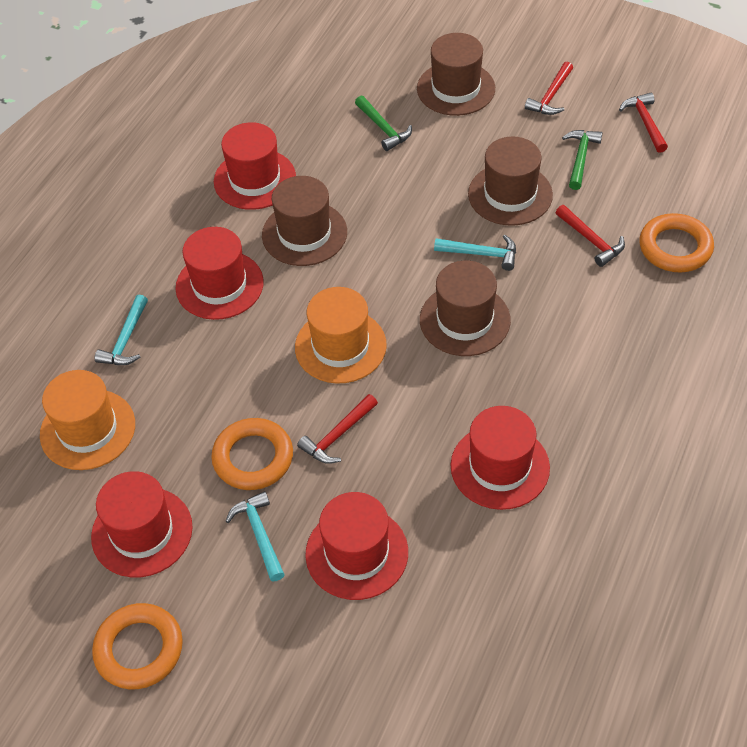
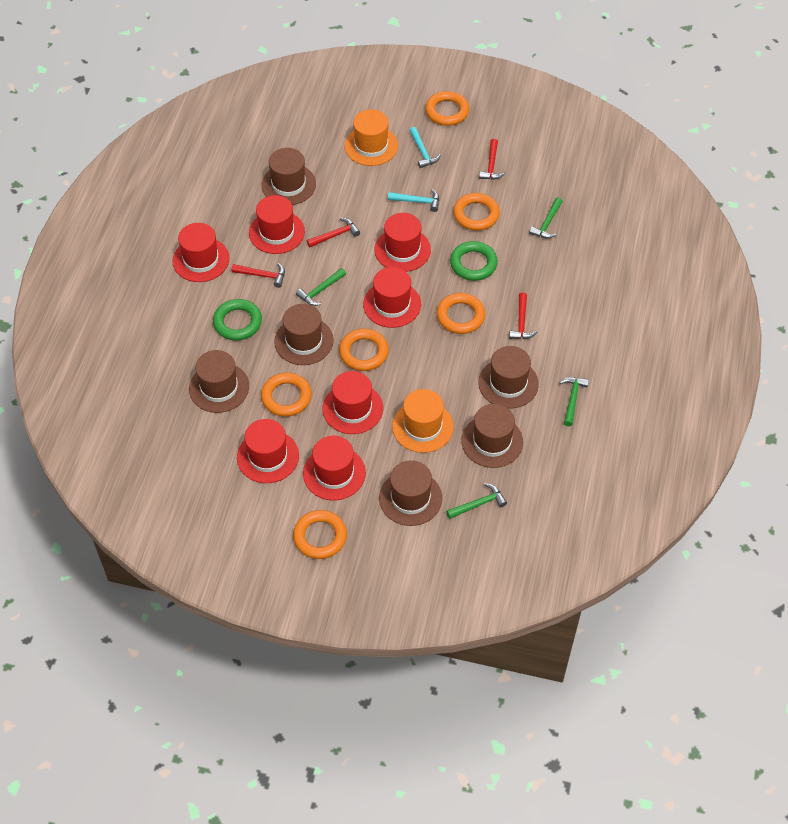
brown hat: 4 -> 6
green hammer: 2 -> 4
green ring: 0 -> 2
orange ring: 3 -> 6
red hat: 5 -> 7
turquoise hammer: 3 -> 2

